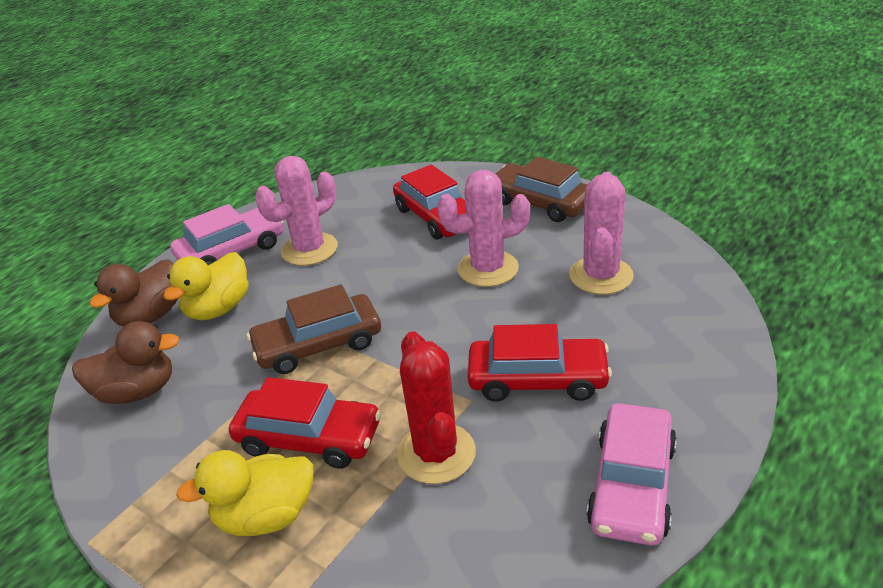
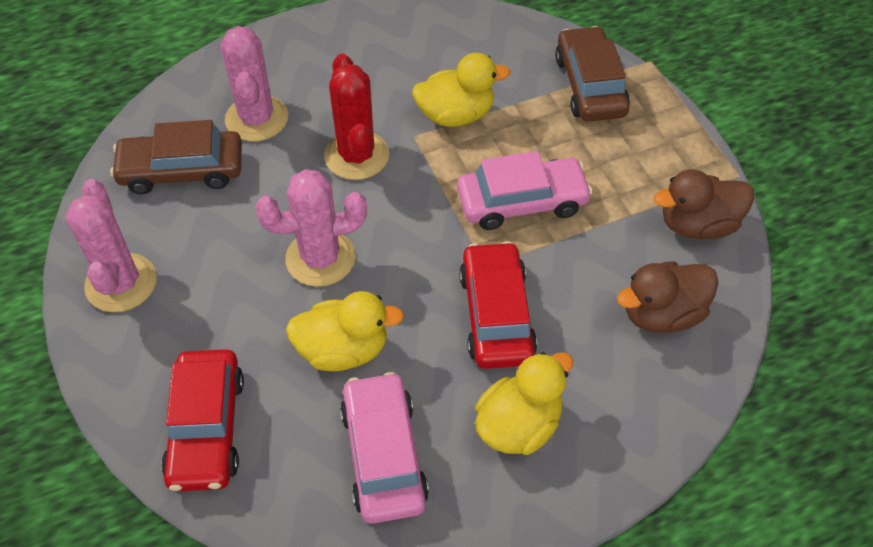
red car: 3 -> 2
yellow duck: 2 -> 3

